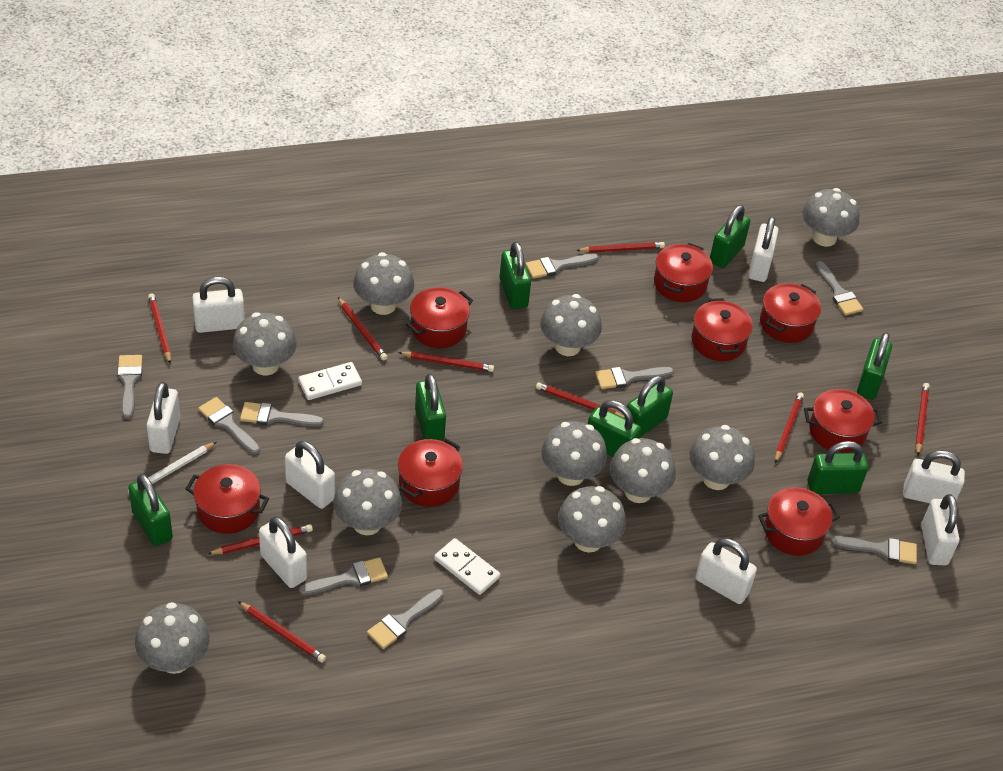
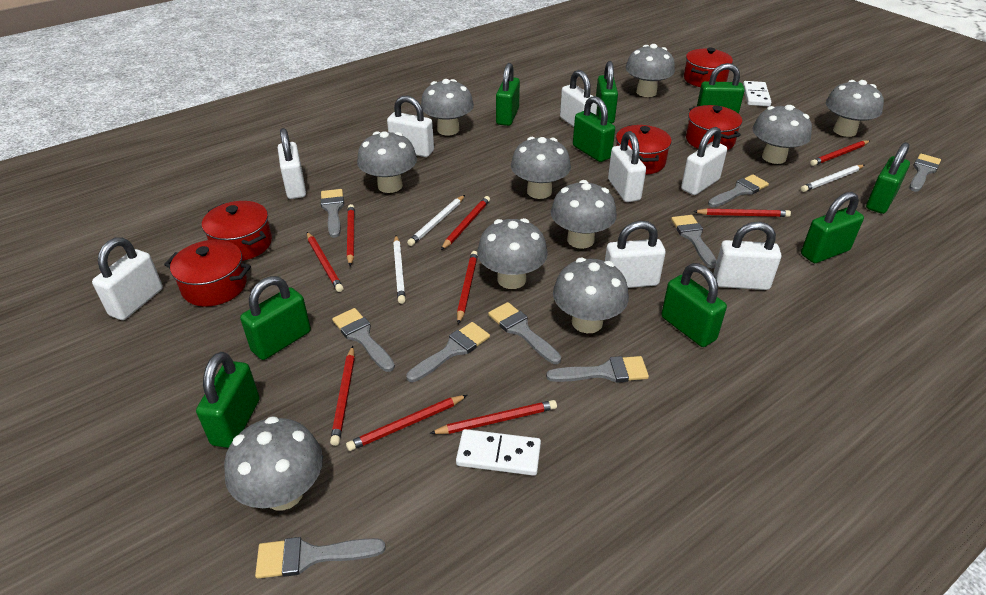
green padlock: 8 -> 9
red pot: 8 -> 5
white pencil: 1 -> 3

